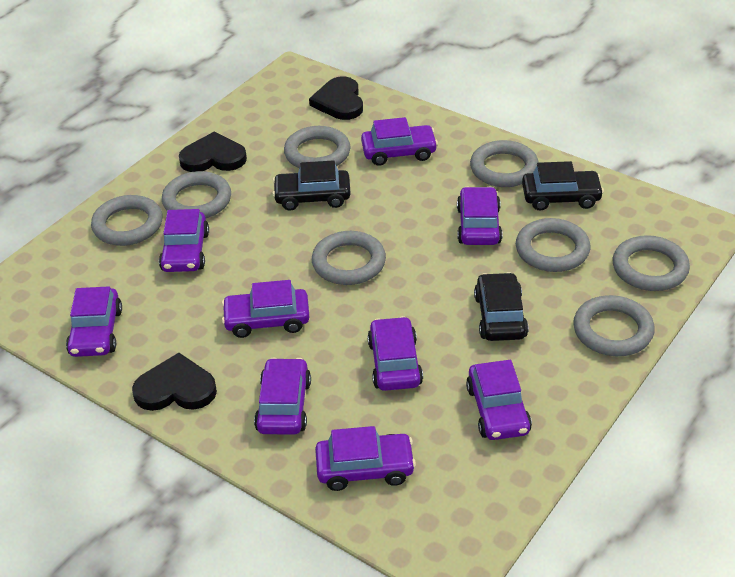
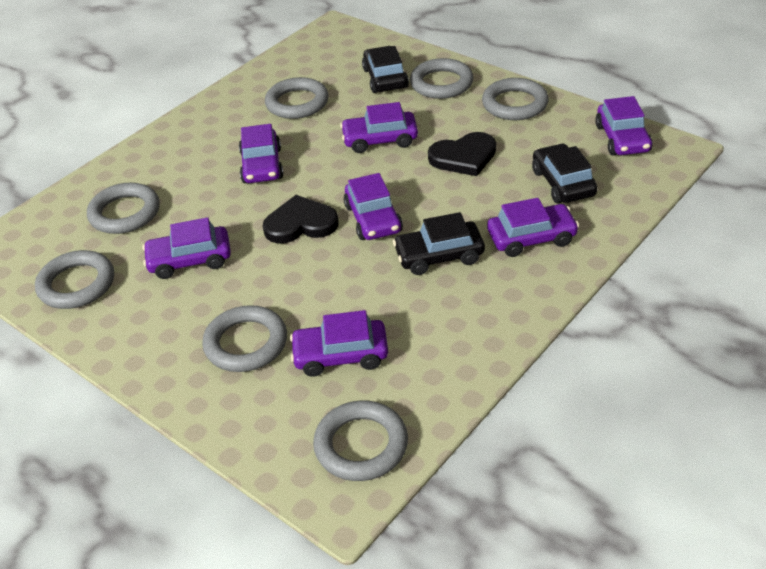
black heart: 3 -> 2
grey ring: 8 -> 7
purple car: 9 -> 7

